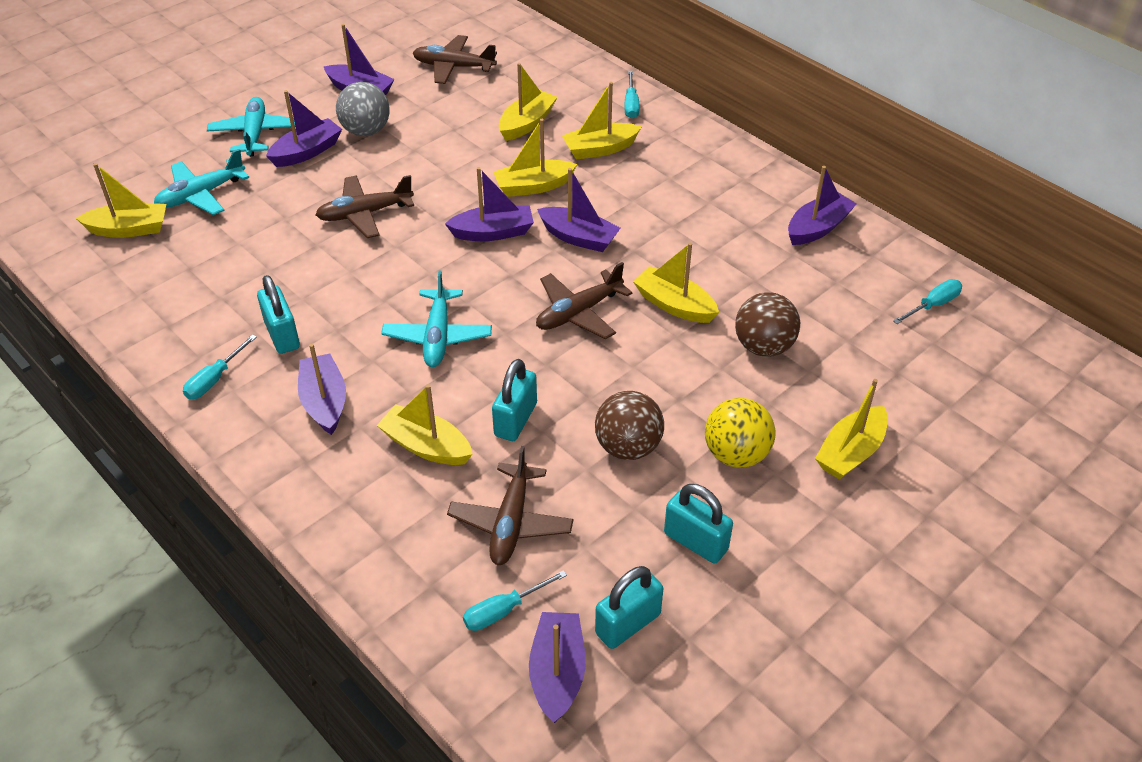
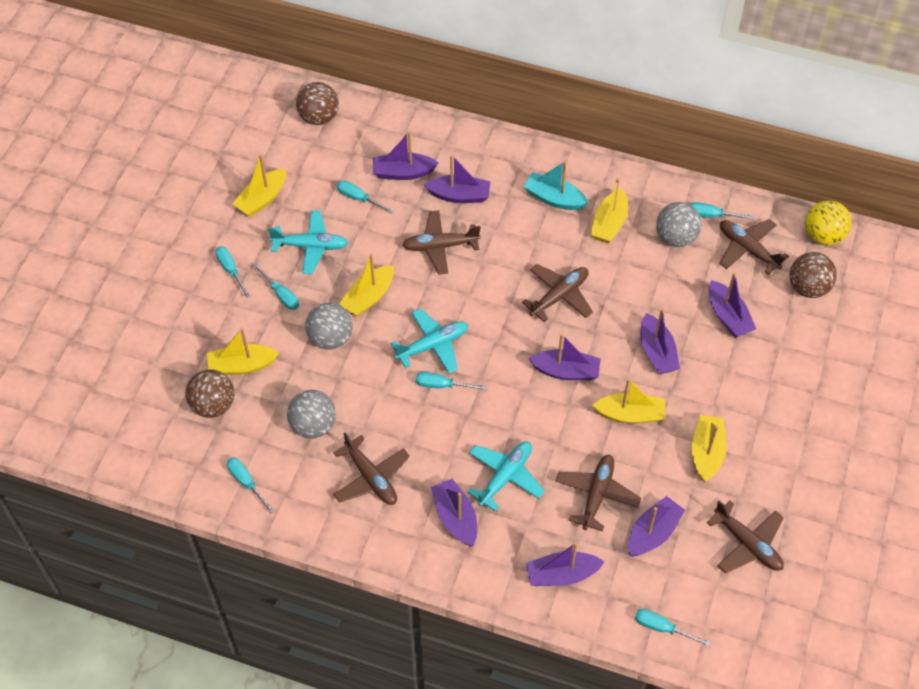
brown ball: 2 -> 3
brown plane: 4 -> 6
grey ball: 1 -> 3
purple boat: 7 -> 8
turquoise boat: 0 -> 1
turquoise padlock: 4 -> 0
turquoise screwdriver: 4 -> 7
yellow boat: 7 -> 6

